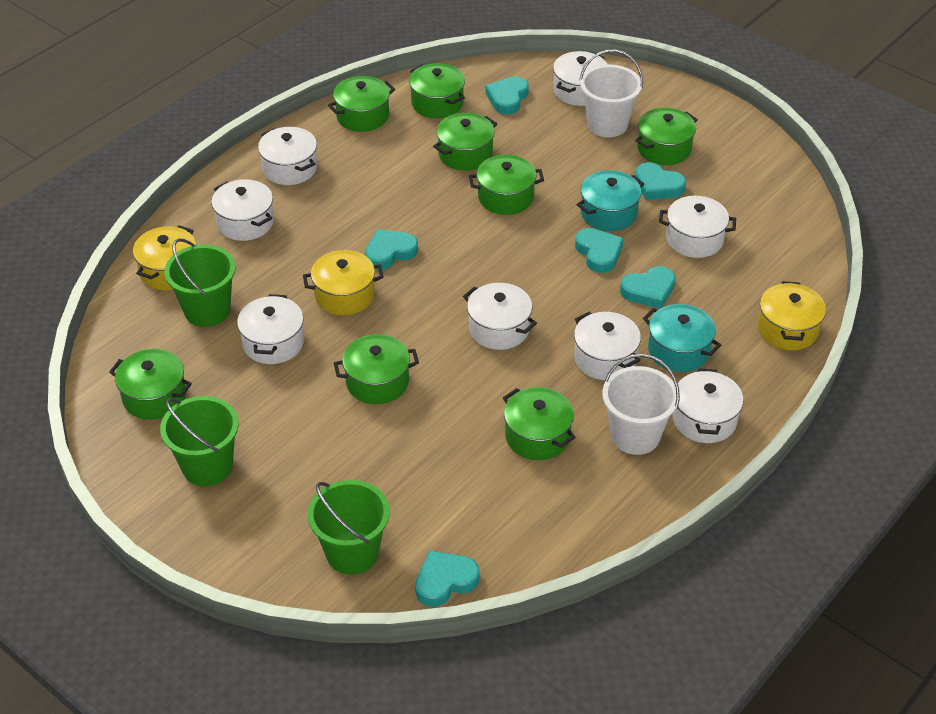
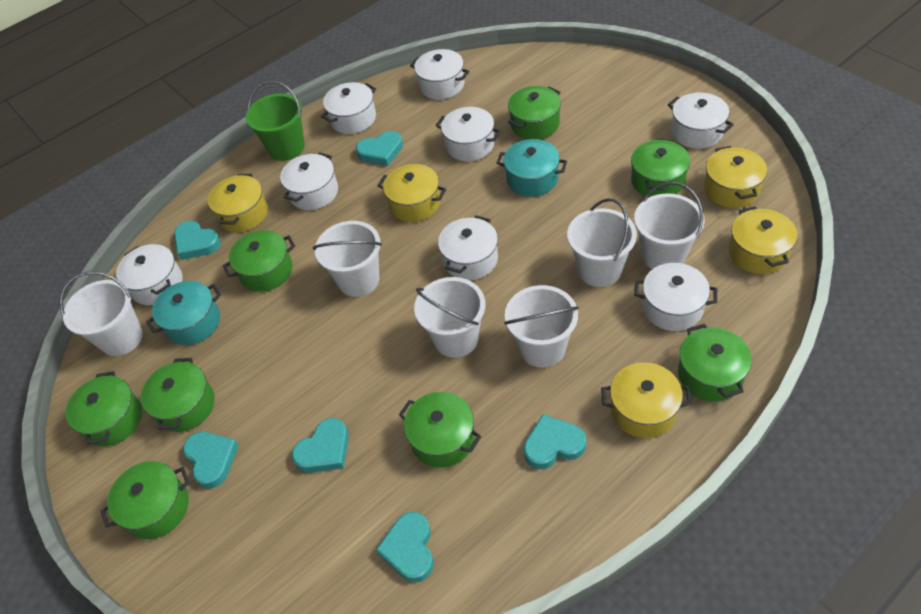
green bucket: 3 -> 1
white bucket: 2 -> 6
yellow pot: 3 -> 5

